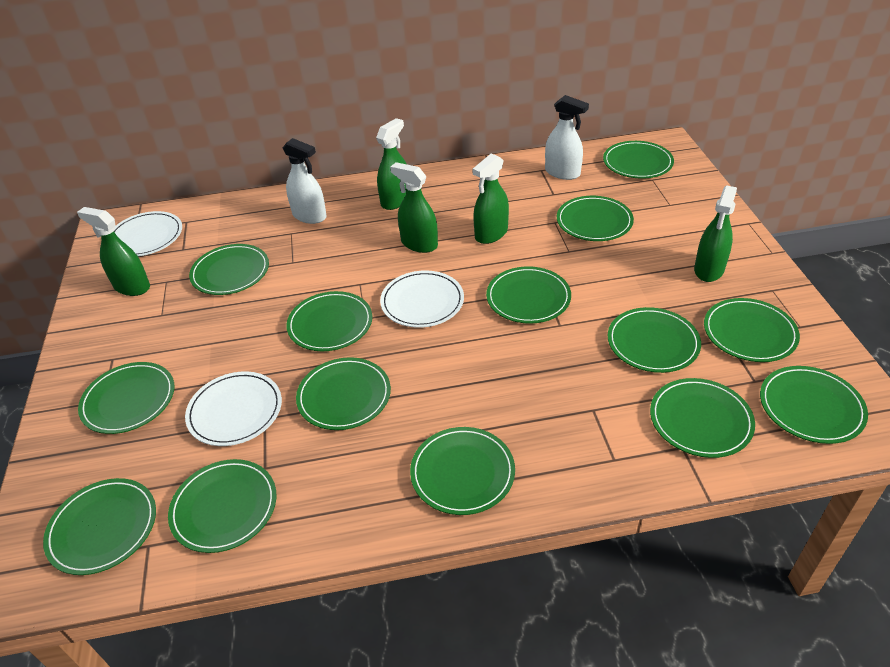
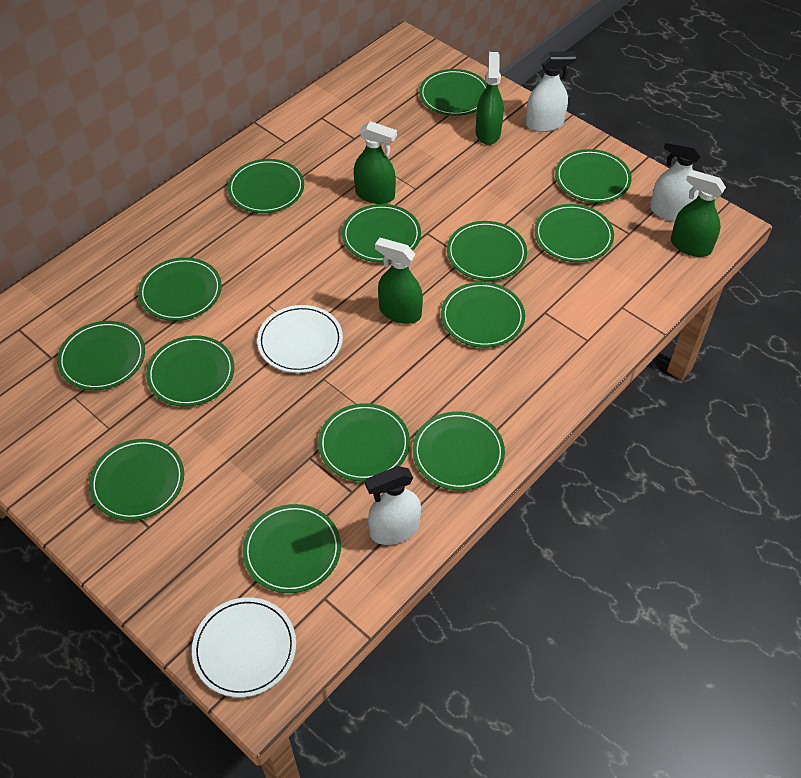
green spray bottle: 5 -> 4
white plate: 3 -> 2
white spray bottle: 2 -> 3

